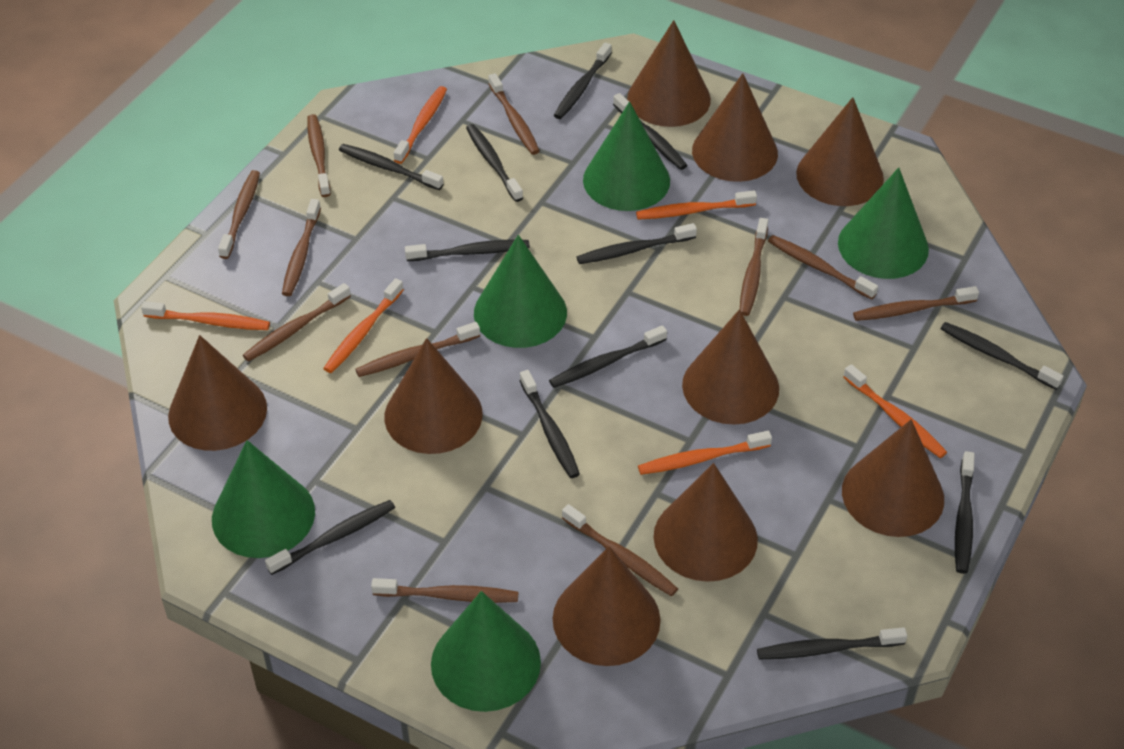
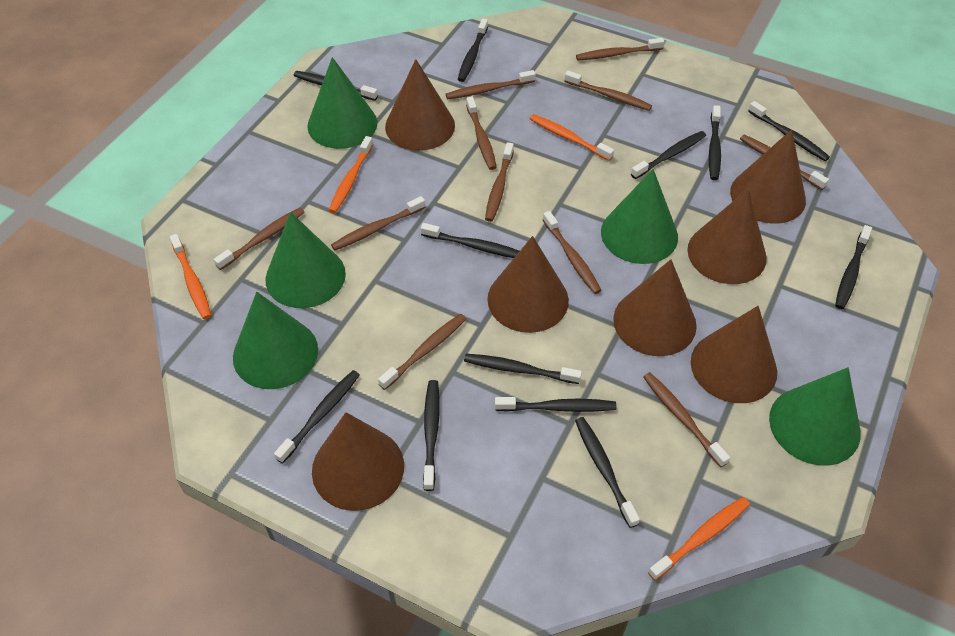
brown cone: 9 -> 7
orange toothbrush: 6 -> 4

